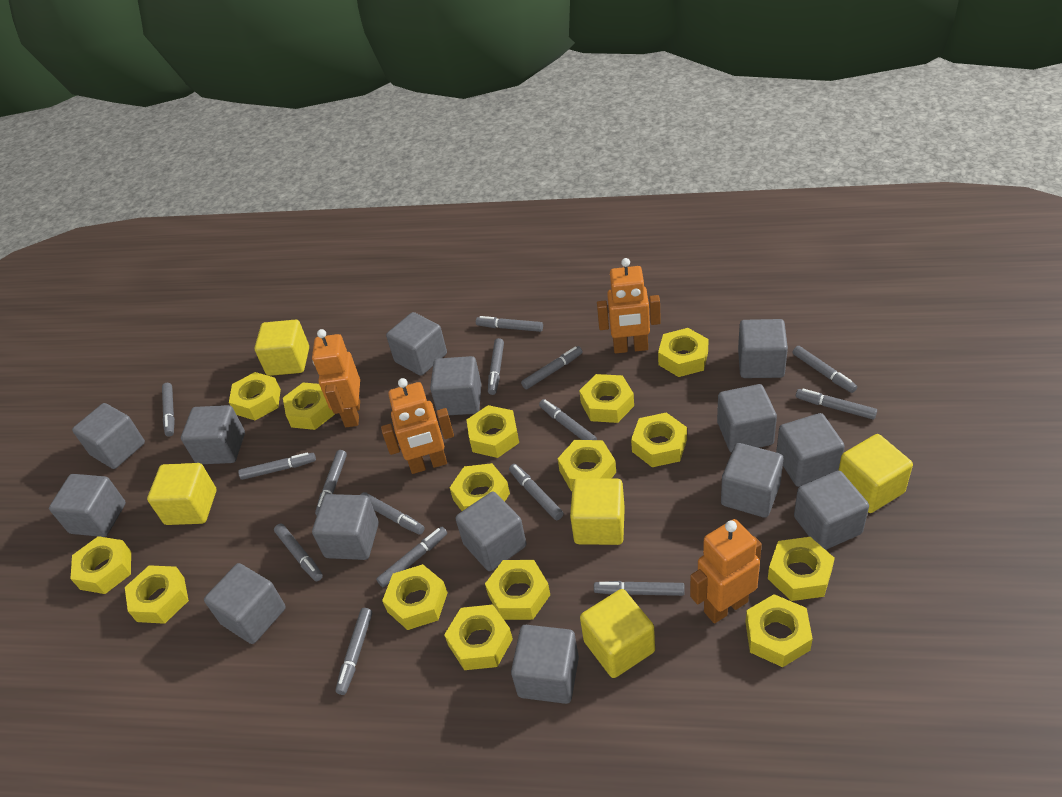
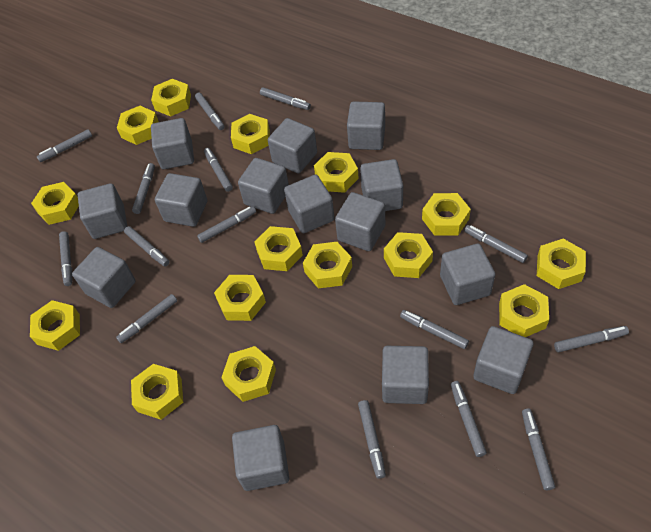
orange robot: 4 -> 0
yellow cube: 5 -> 0

